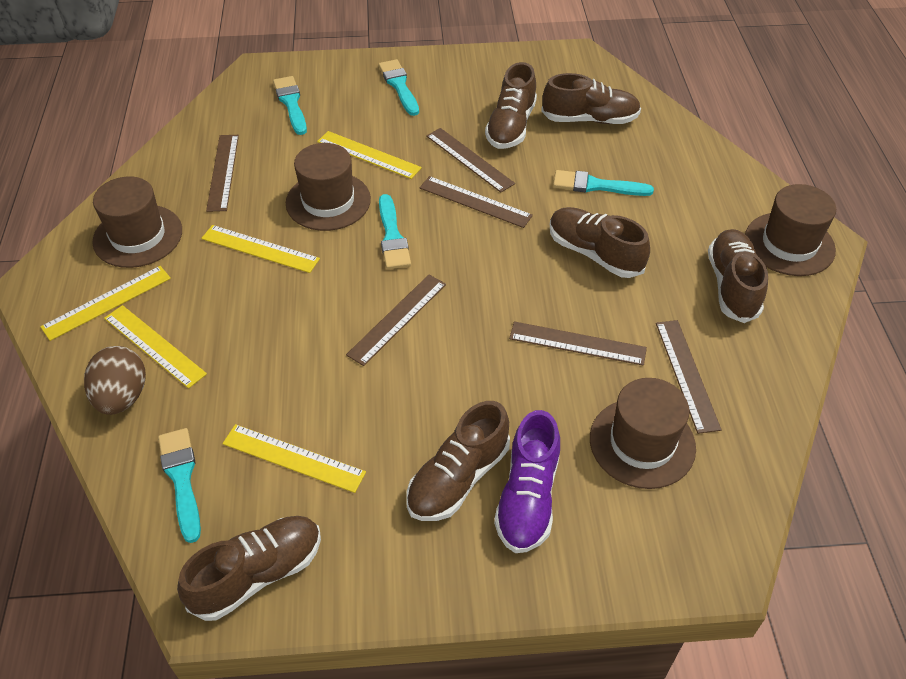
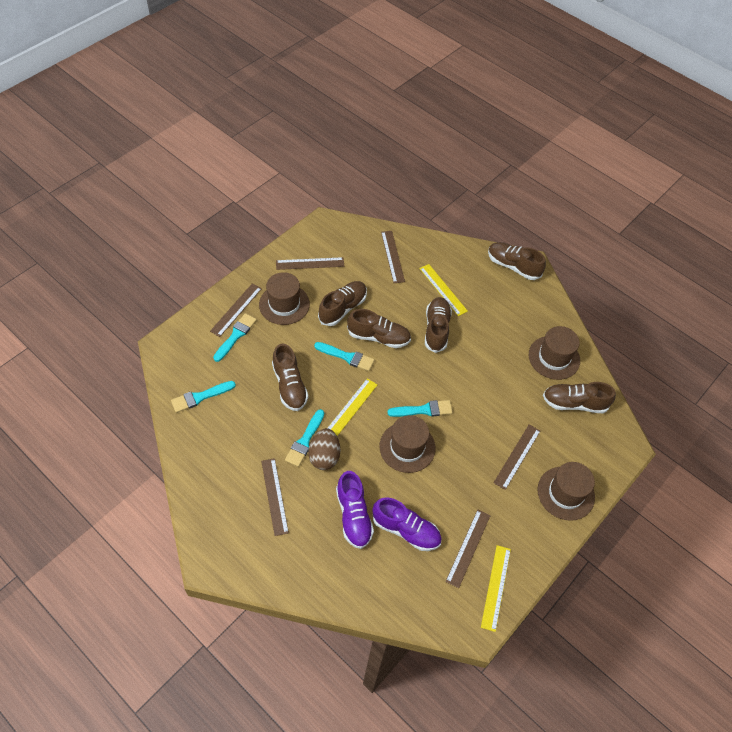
purple shoe: 1 -> 2
yellow ruler: 5 -> 3

